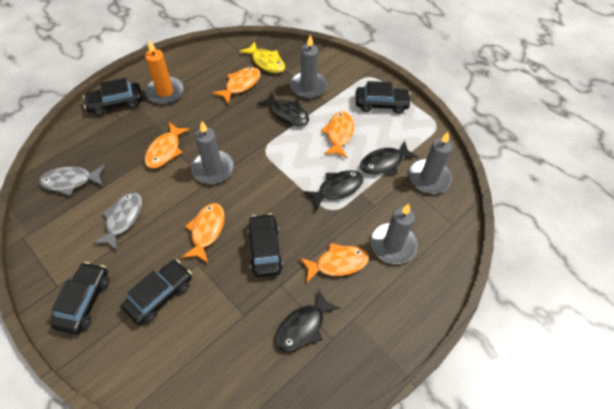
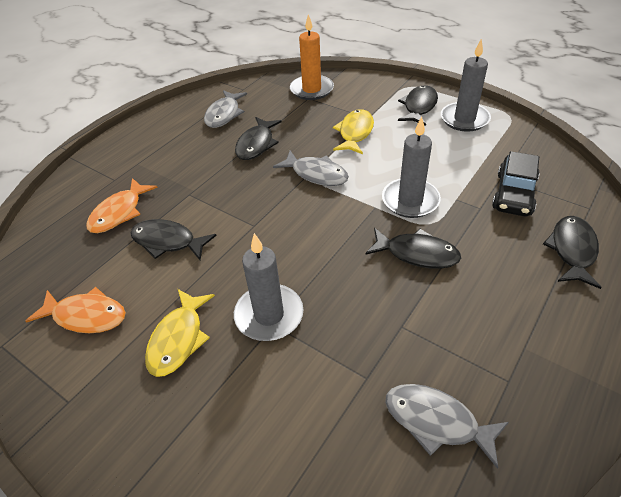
black car: 5 -> 1
black fish: 4 -> 5
grey candle: 4 -> 3
grey fish: 2 -> 3
orange fish: 5 -> 2
yellow fish: 1 -> 2

